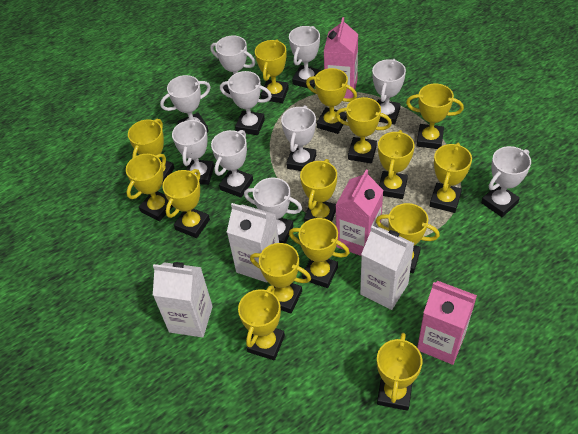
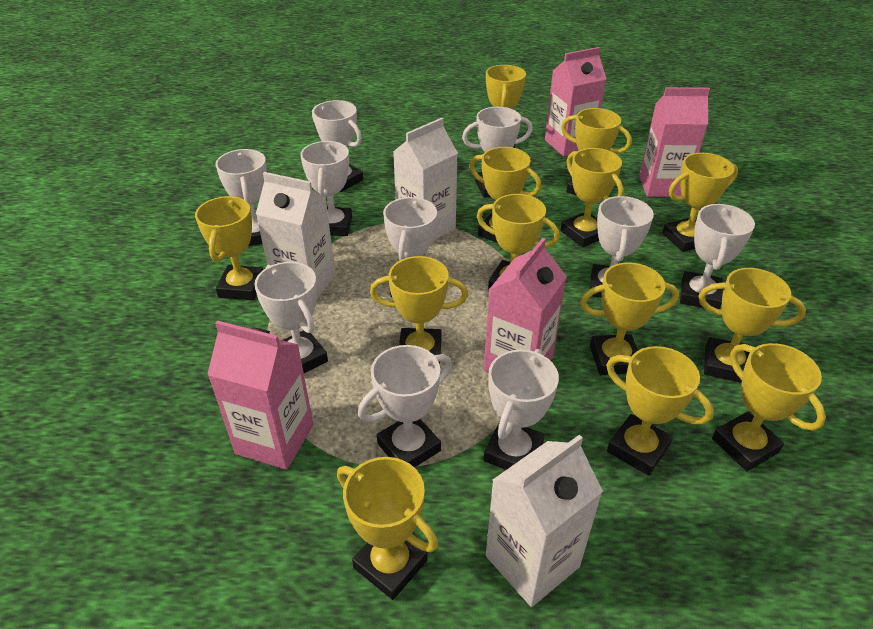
pink carton: 3 -> 4
yellow trophy: 15 -> 13

